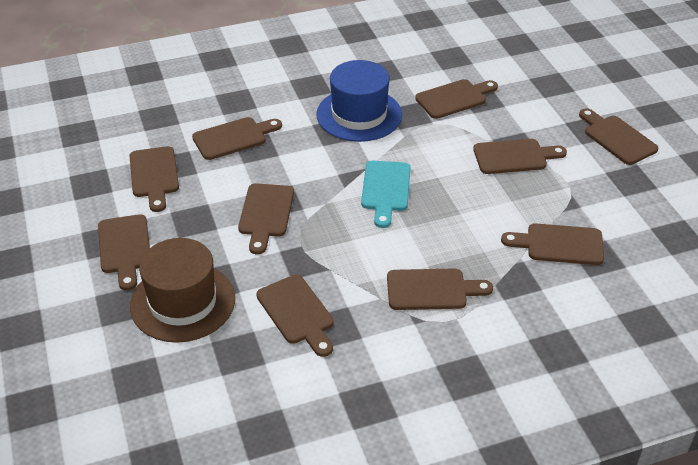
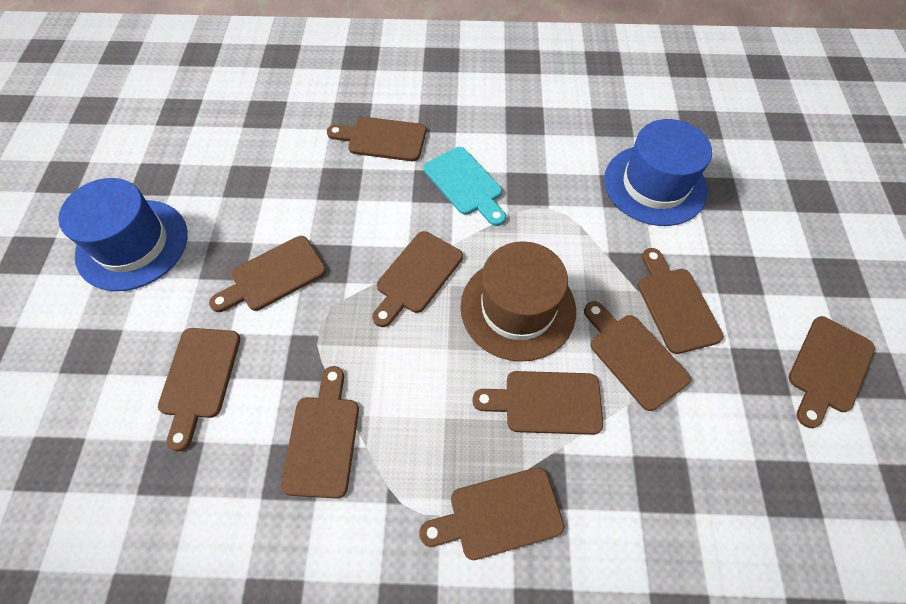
blue hat: 1 -> 2

